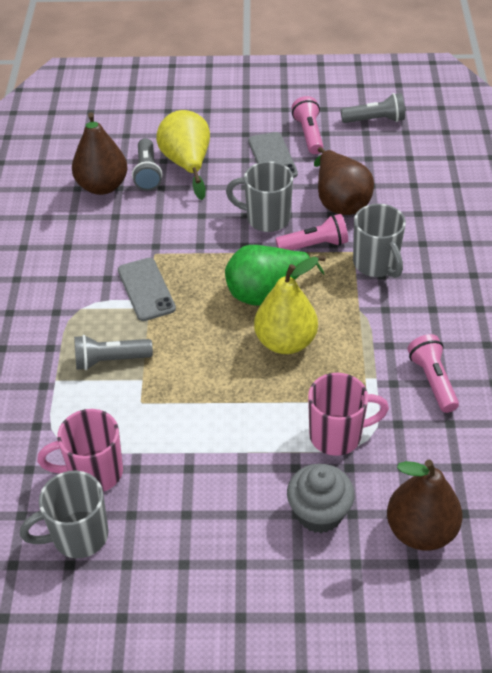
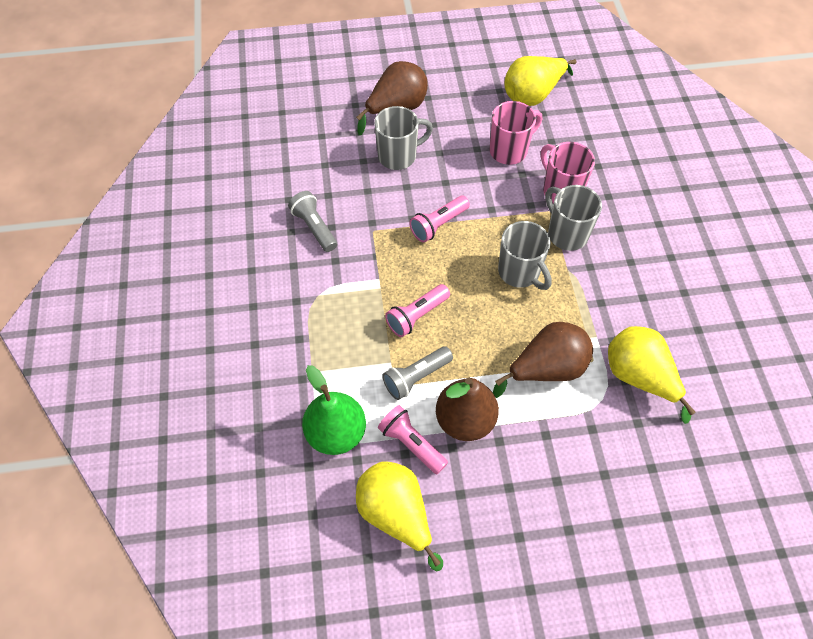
grey cupcake: 1 -> 0
grey flashlight: 3 -> 2
grey phone: 2 -> 0
yellow pear: 2 -> 3

